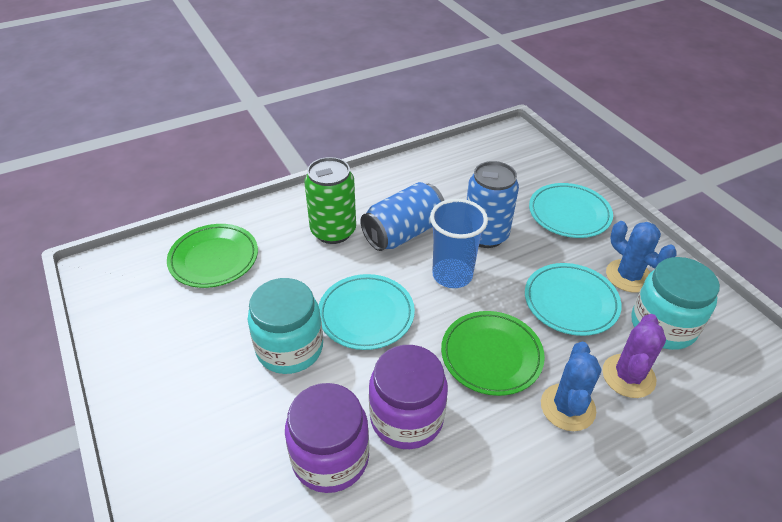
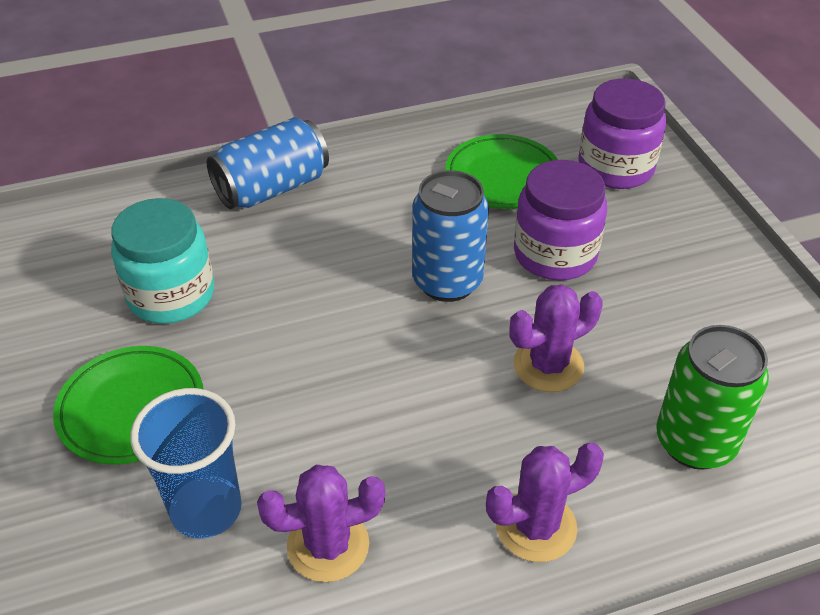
blue cactus: 2 -> 0
purple cactus: 1 -> 3
turquoise jar: 2 -> 1
turquoise plate: 3 -> 0

